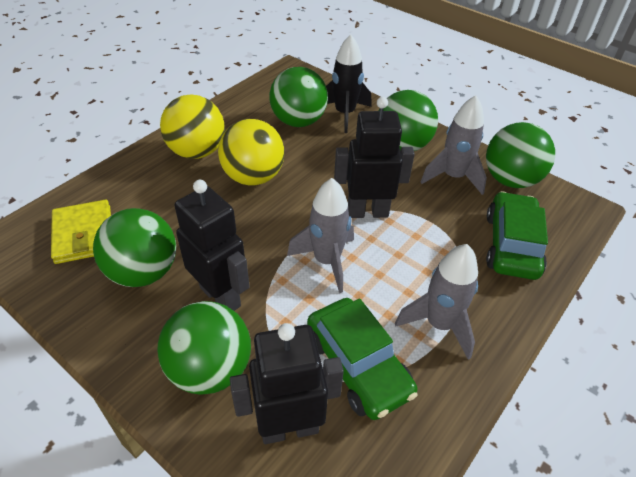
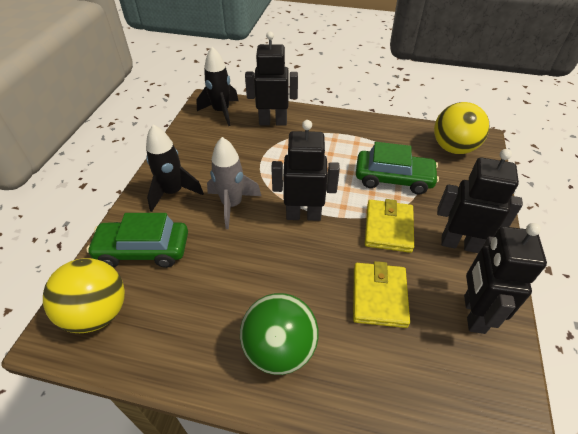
black robot: 3 -> 4
black rocket: 1 -> 2
green ball: 5 -> 1
grey rocket: 3 -> 1
yellow wallet: 1 -> 2

